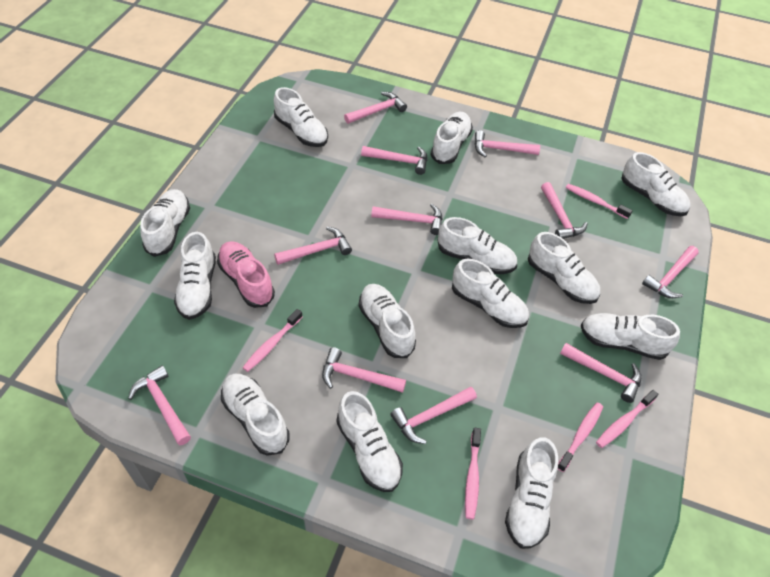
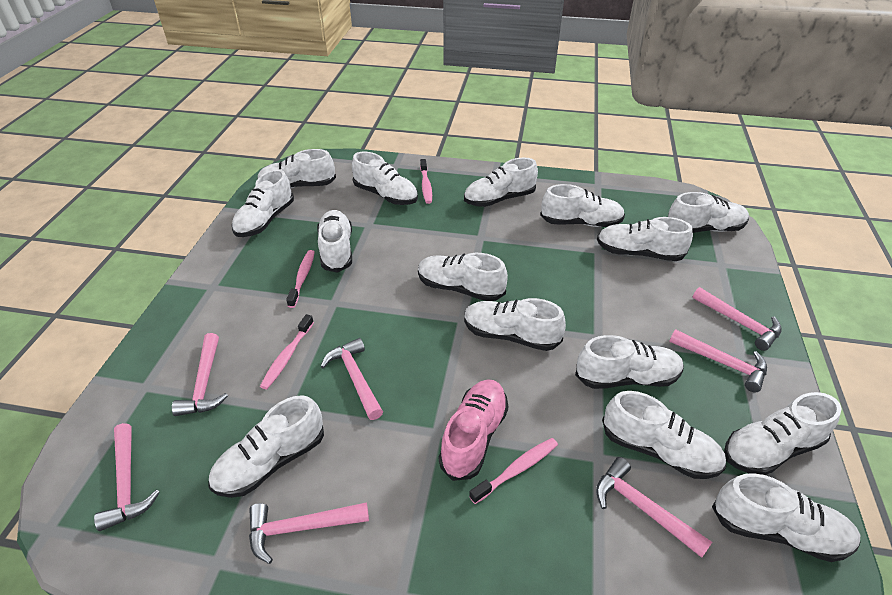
pink hammer: 11 -> 7
pink toothbrush: 5 -> 4
white shoe: 13 -> 15

